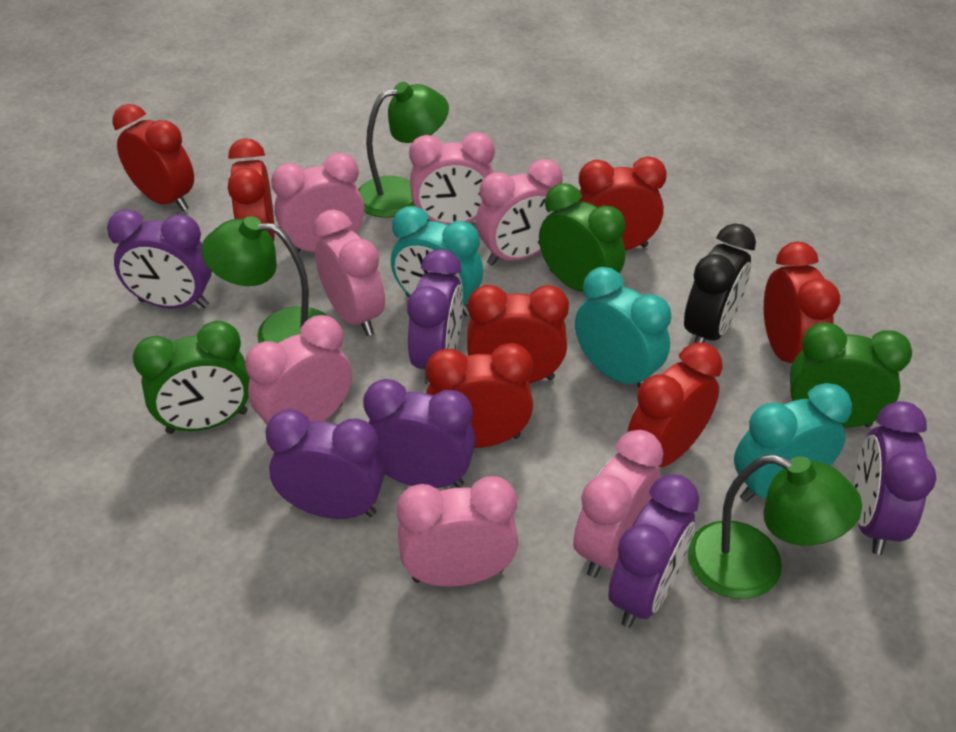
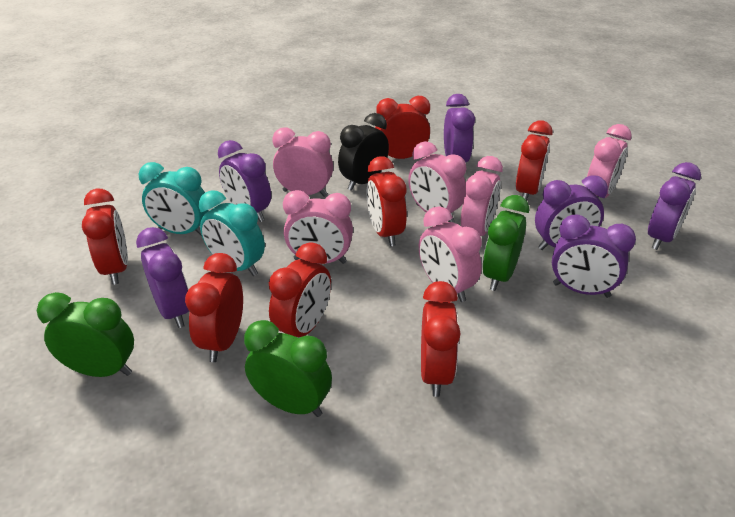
green lamp: 3 -> 0
pink clock: 7 -> 6
turquoise clock: 3 -> 2

